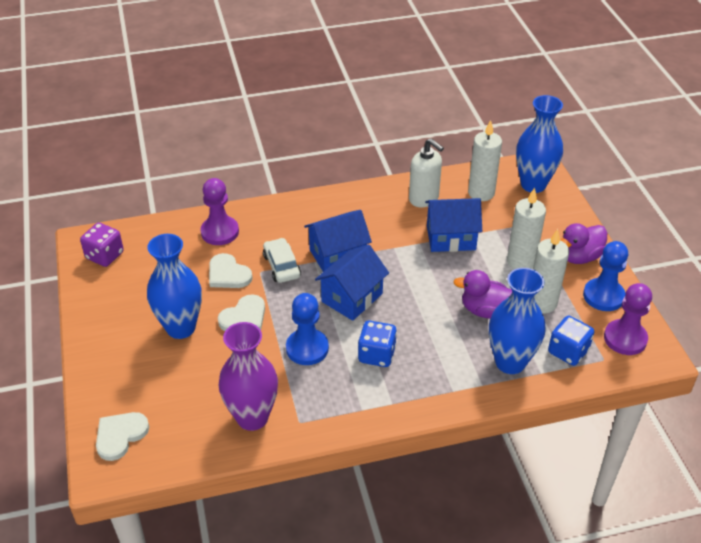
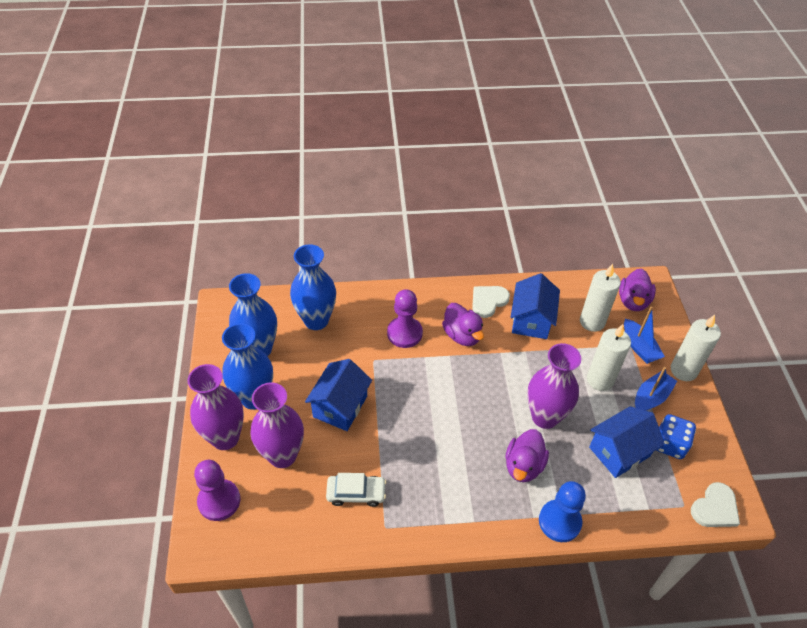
blue boat: 0 -> 2
blue dice: 2 -> 1
blue pawn: 2 -> 1
purple dice: 1 -> 0
purple duck: 2 -> 3
purple vase: 1 -> 3
white heart: 3 -> 2
white soap dispenser: 1 -> 0

